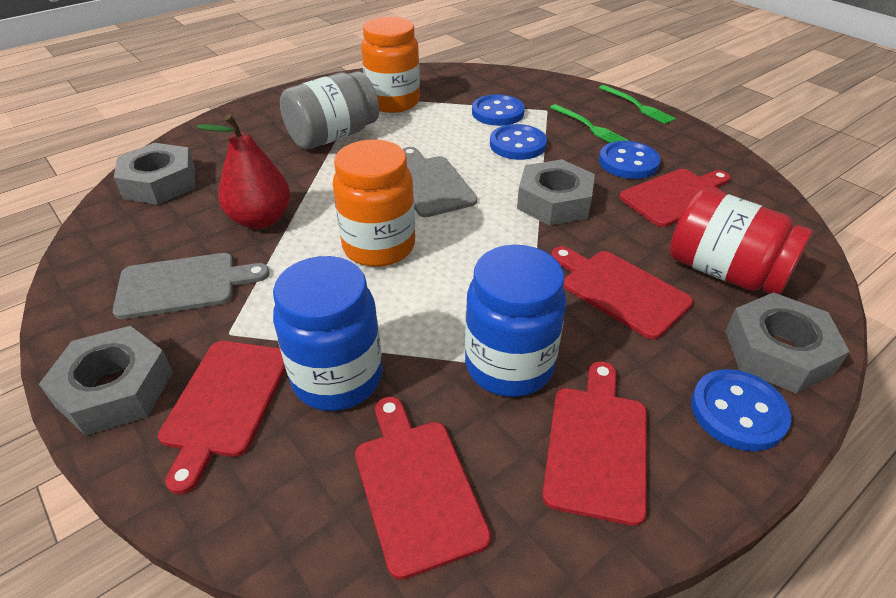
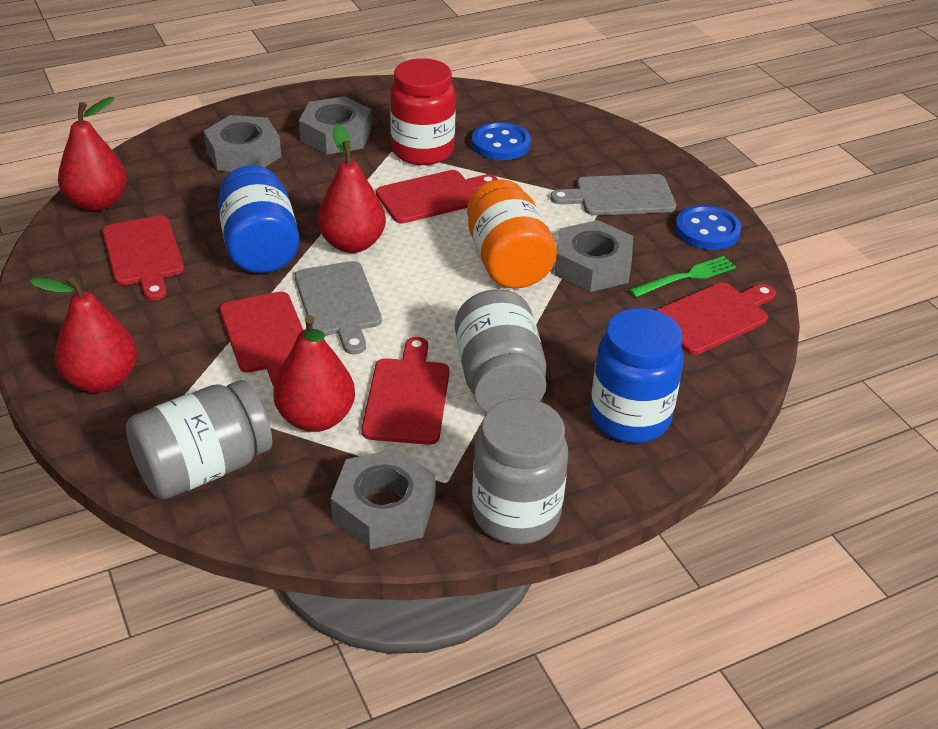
blue button: 4 -> 2
green fork: 2 -> 1
grey jar: 1 -> 3
orange jar: 2 -> 1
red pear: 1 -> 4

